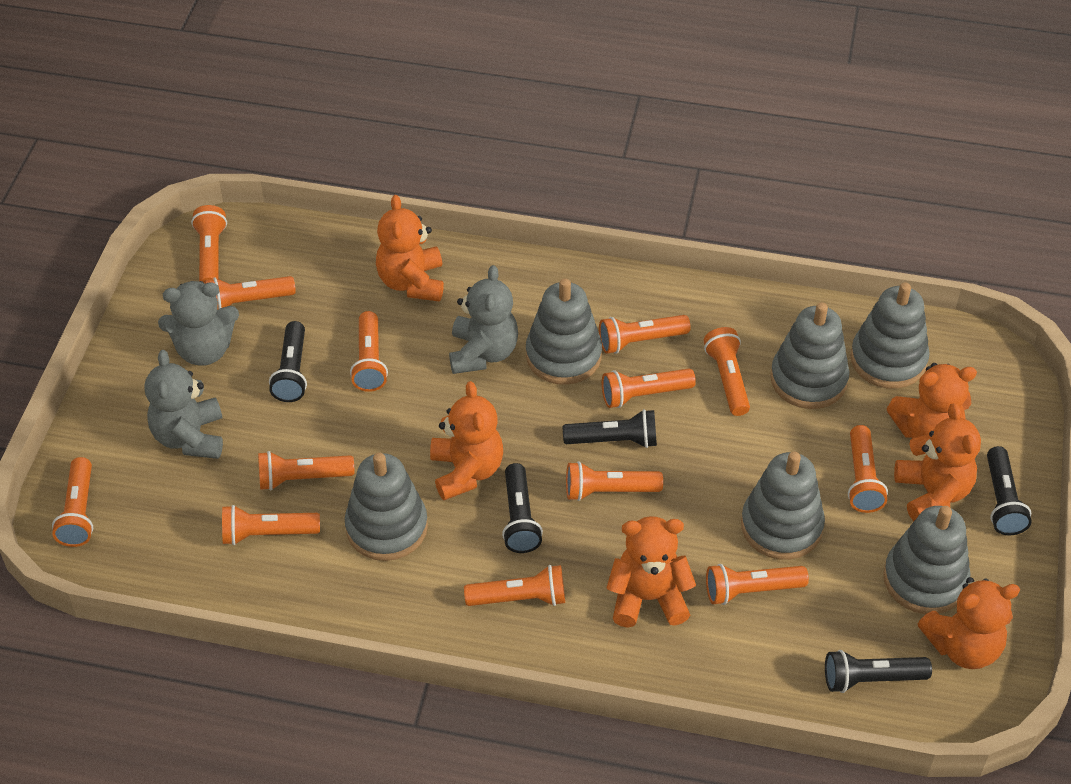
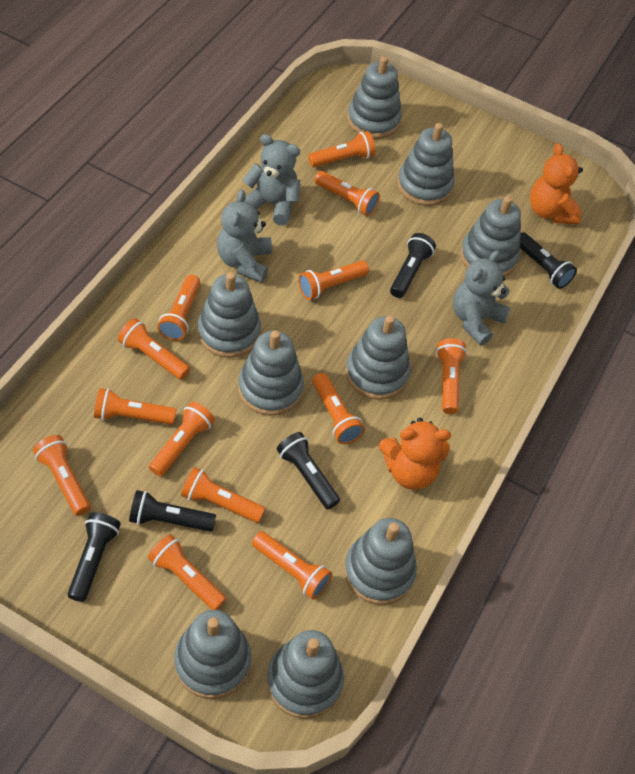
grey stacking toy: 6 -> 9
orange teddy bear: 6 -> 2

